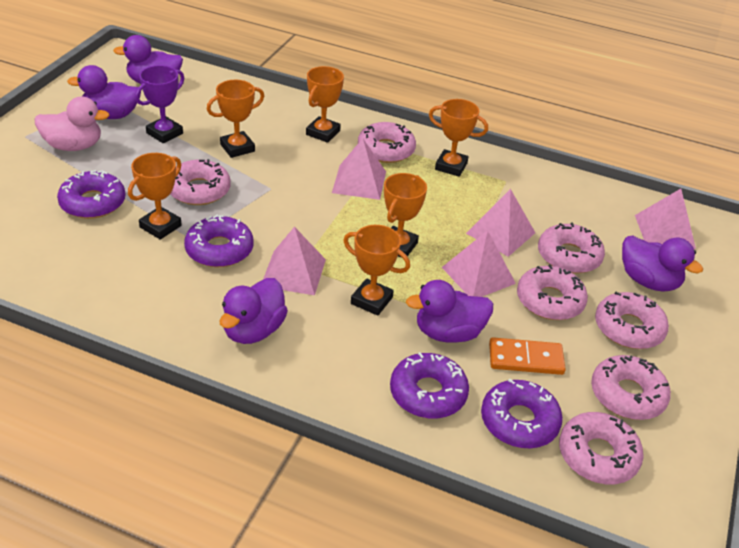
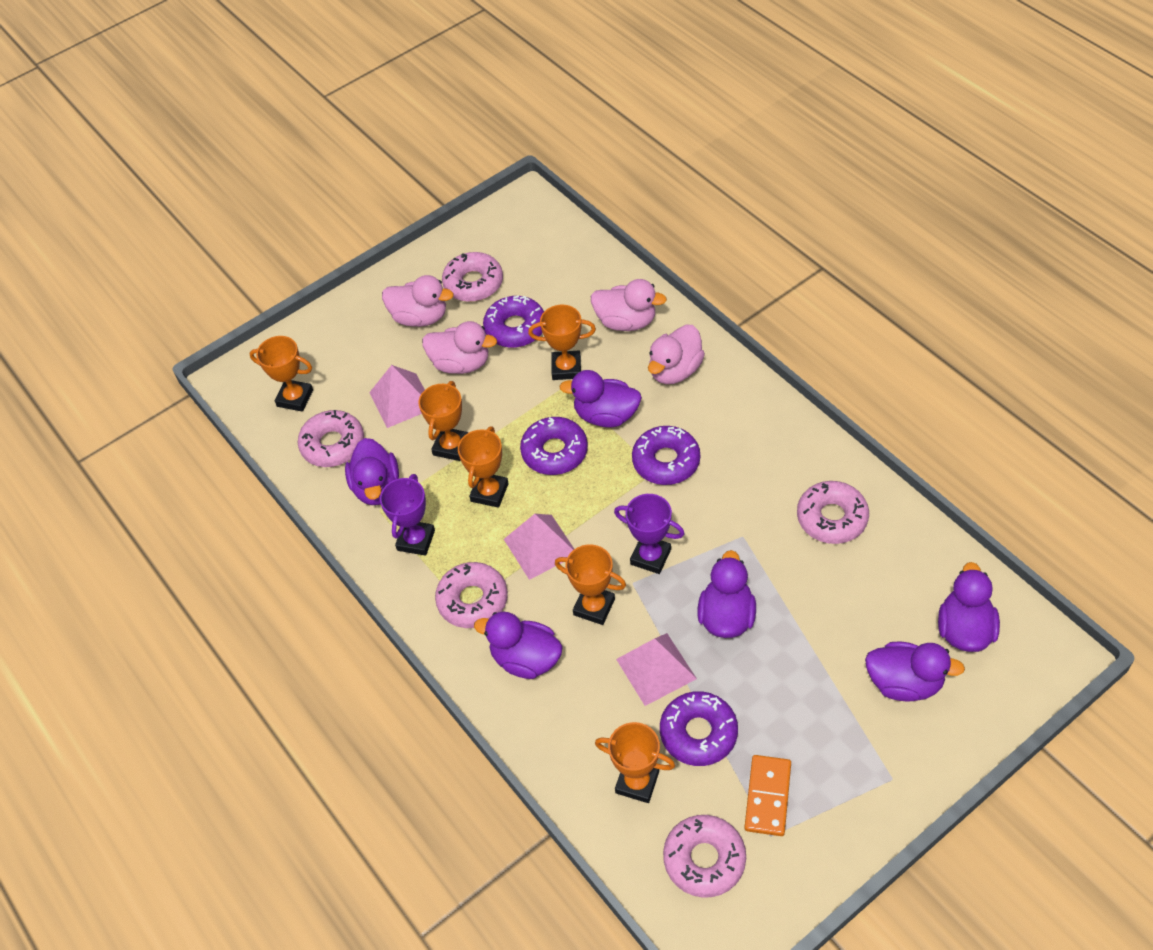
pink donut: 7 -> 5
pink duck: 1 -> 4
pink pyramid: 5 -> 3
purple duck: 5 -> 6
purple trophy: 1 -> 2

